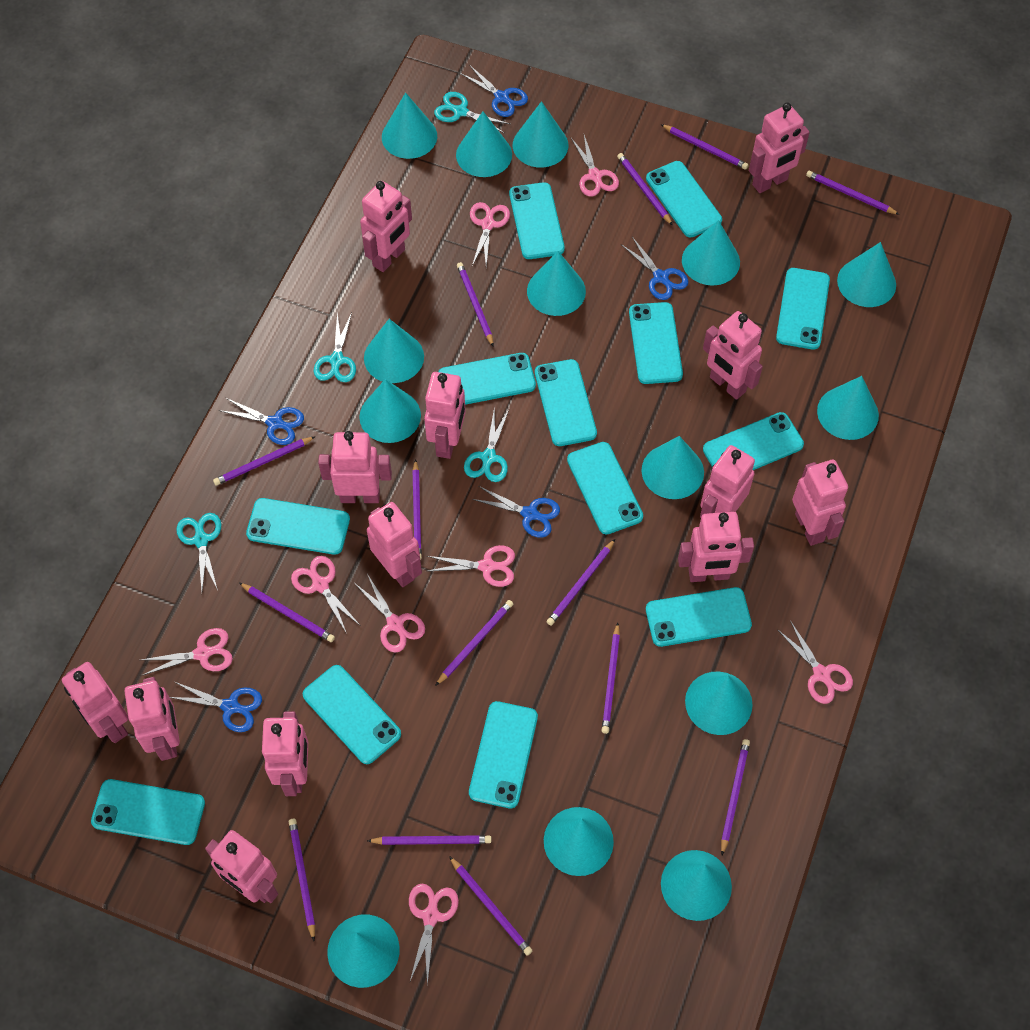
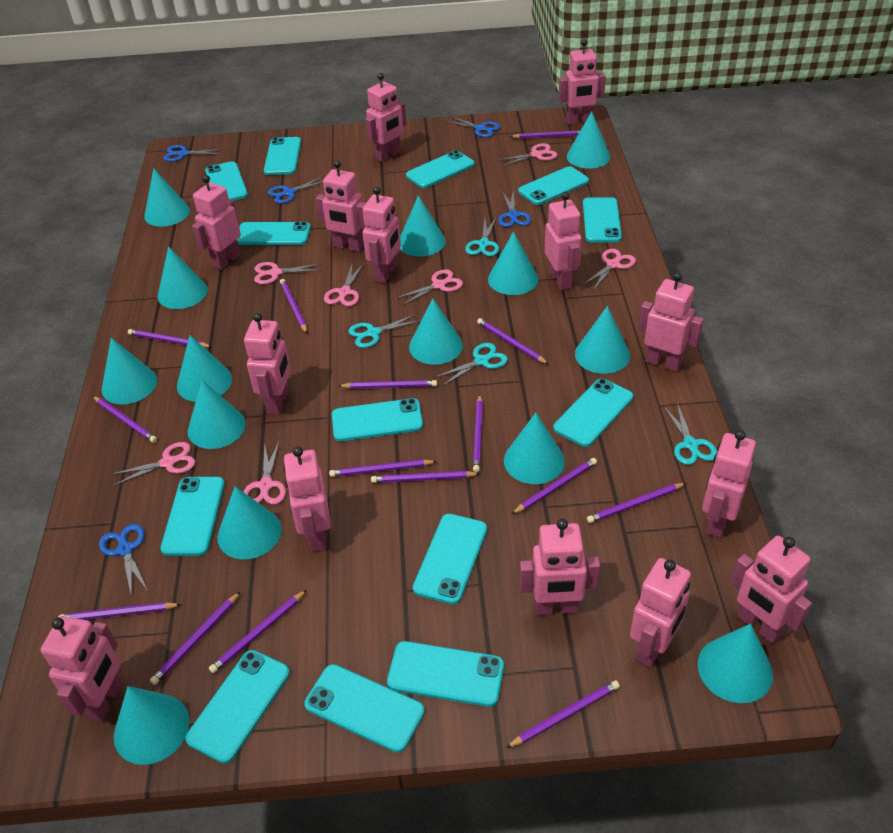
pink robot: 13 -> 14
pink scissors: 8 -> 7
purple pencil: 14 -> 15

